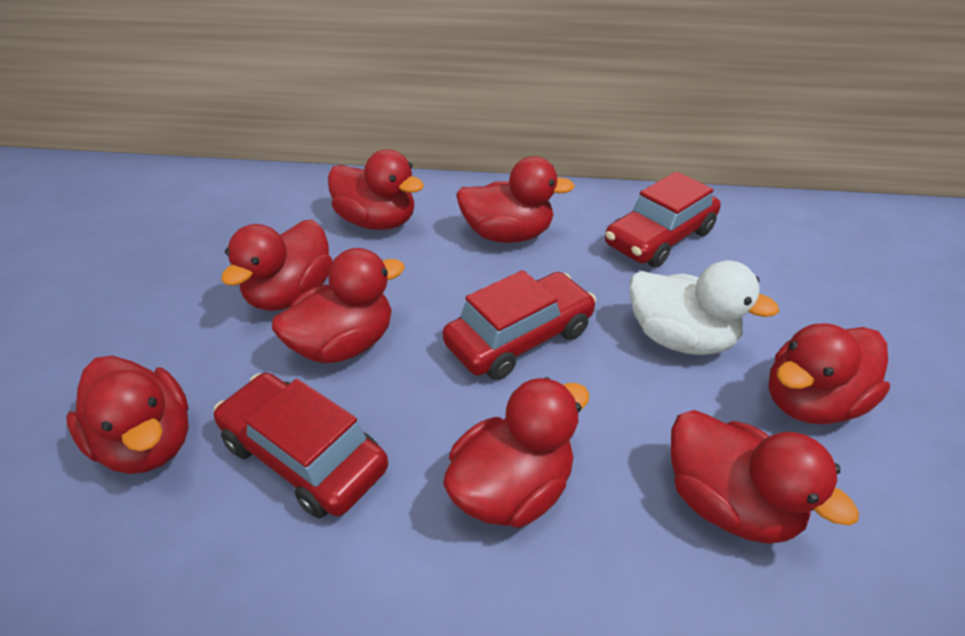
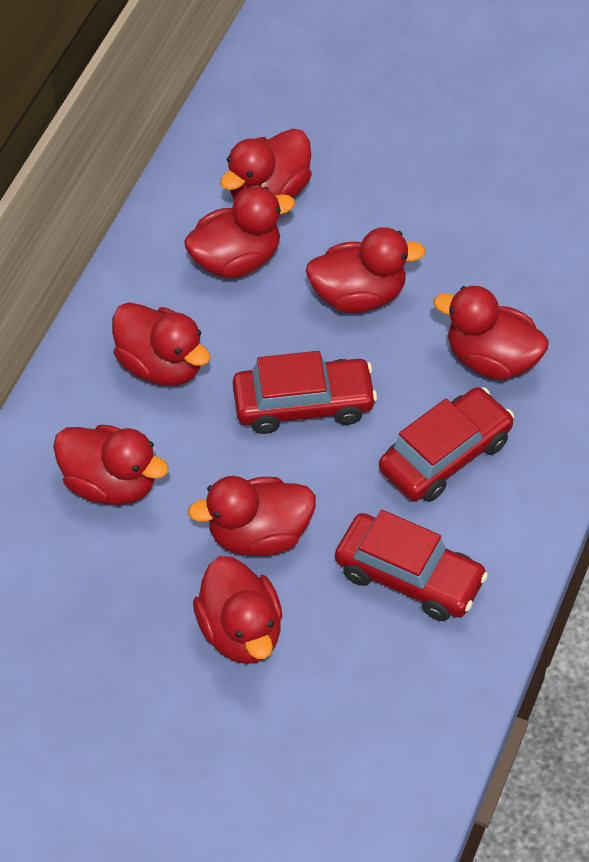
white duck: 1 -> 0

